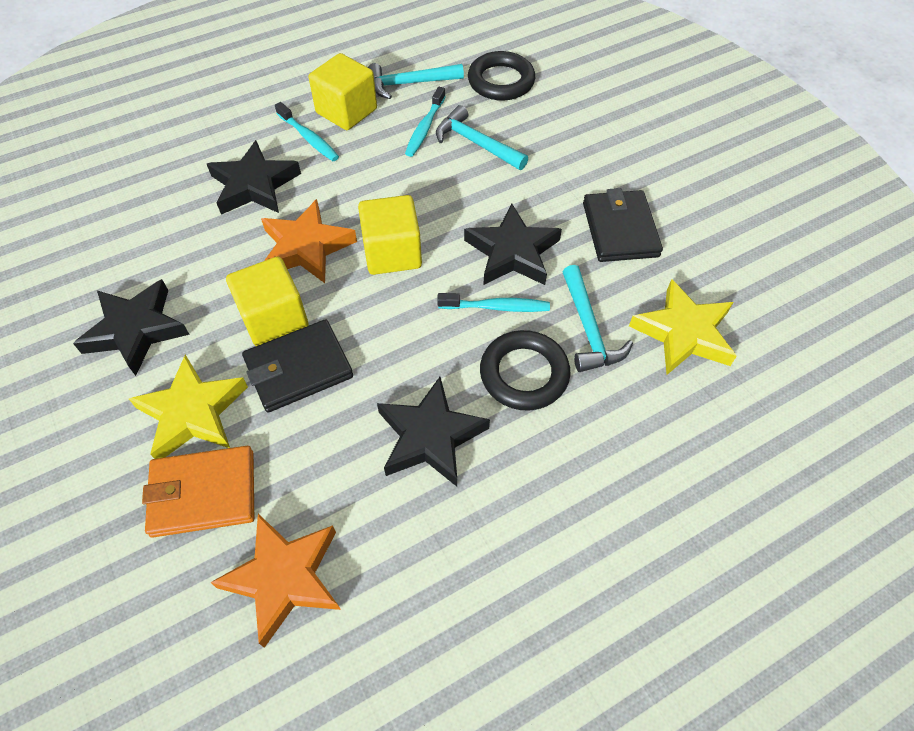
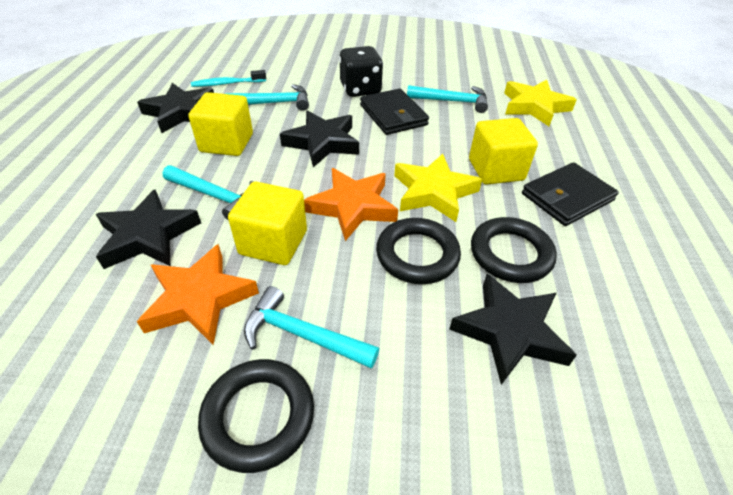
black dice: 0 -> 1
black ring: 2 -> 3
orange wallet: 1 -> 0
turquoise hammer: 3 -> 4
turquoise toothbrush: 3 -> 1

